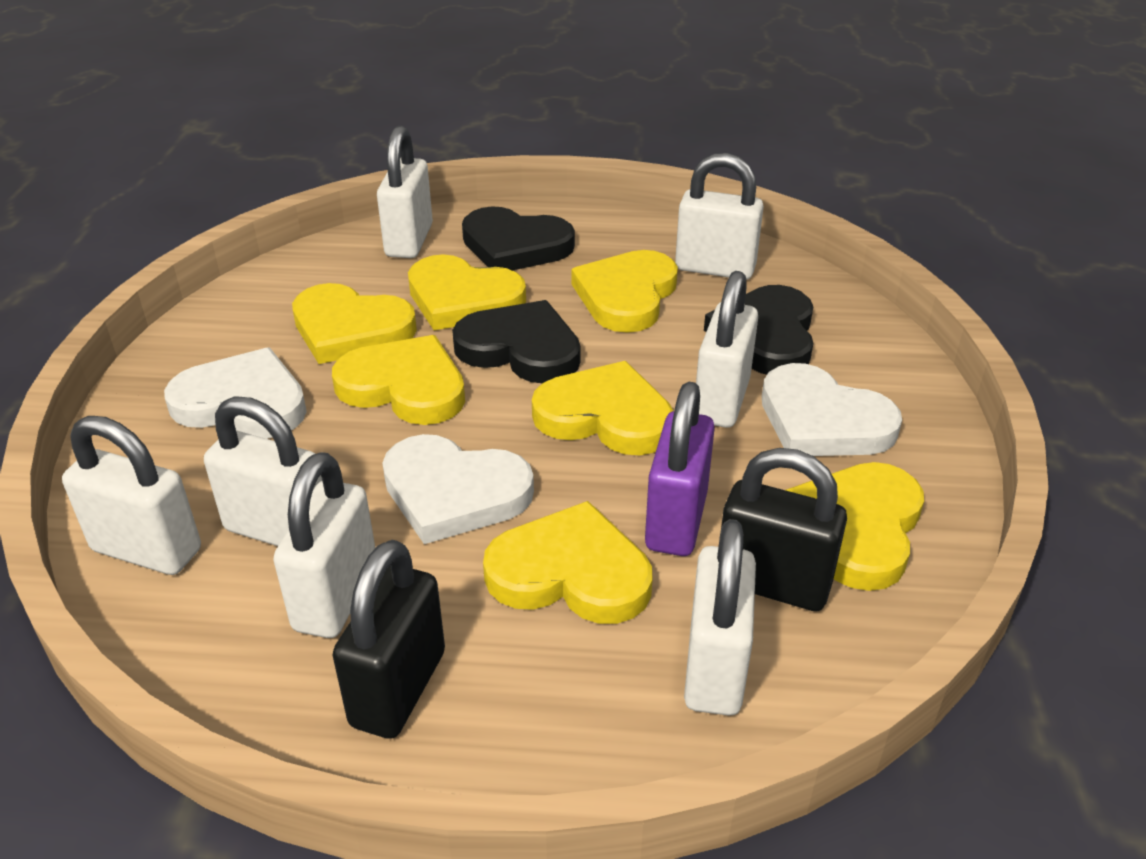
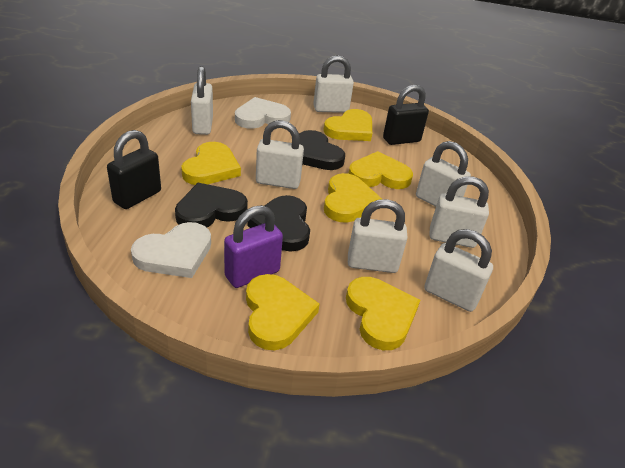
white heart: 3 -> 2
yellow heart: 7 -> 6

